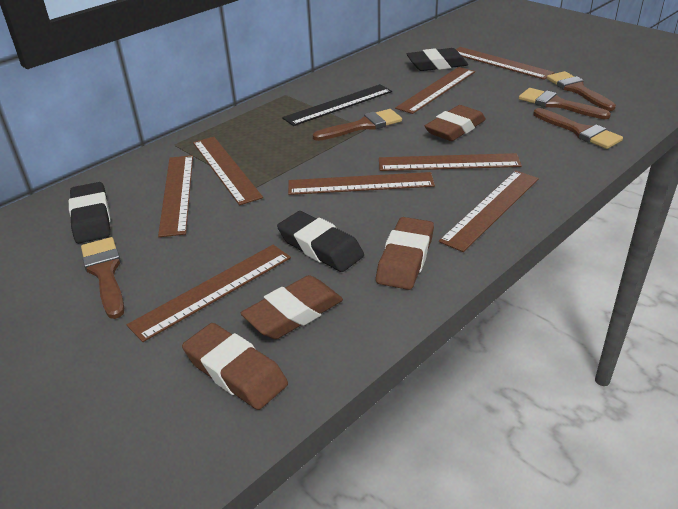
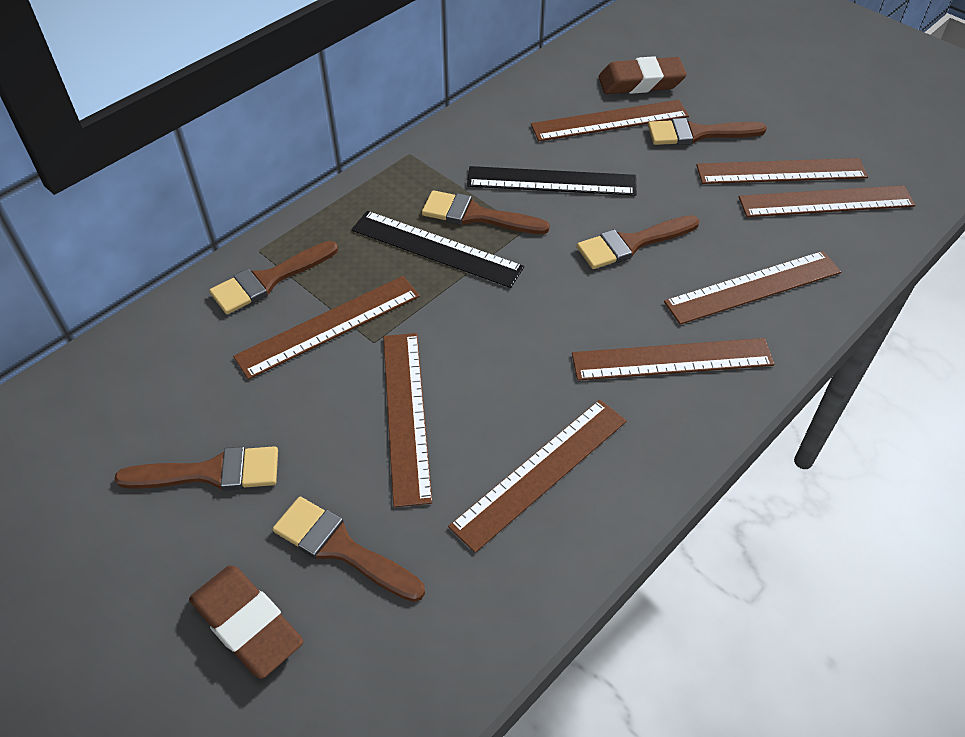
black eraser: 3 -> 0
black ruler: 1 -> 2
brown brush: 5 -> 6
brown eraser: 4 -> 2

